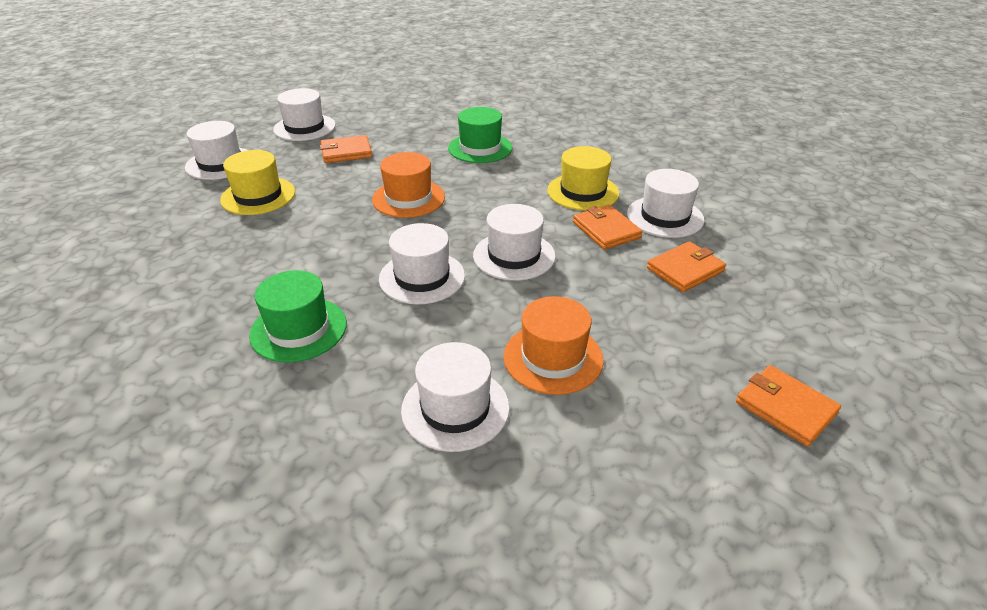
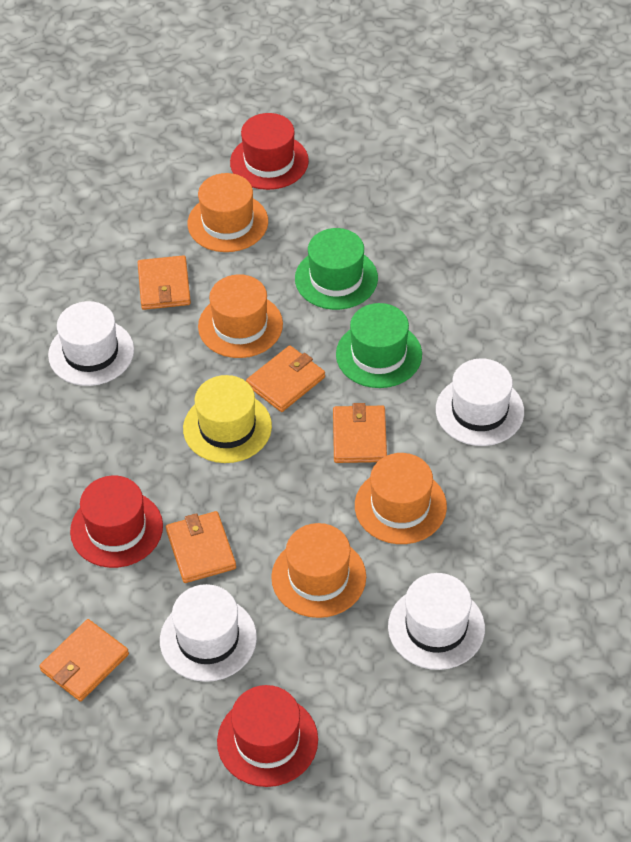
orange hat: 2 -> 4
orange wallet: 4 -> 5
red hat: 0 -> 3
white hat: 6 -> 4
yellow hat: 2 -> 1

